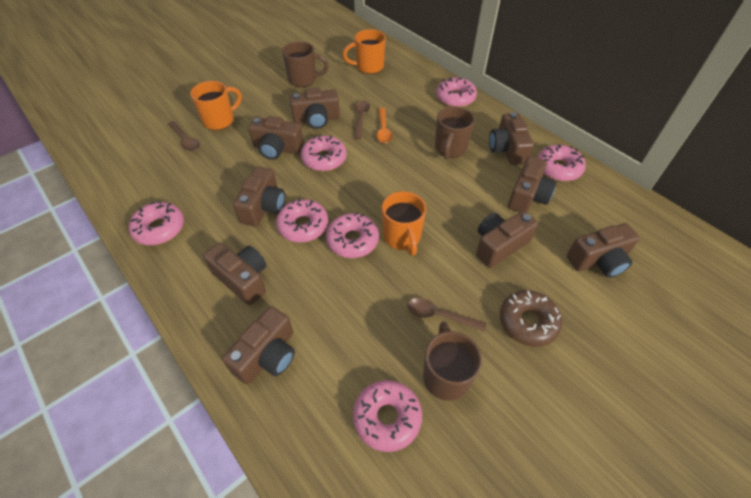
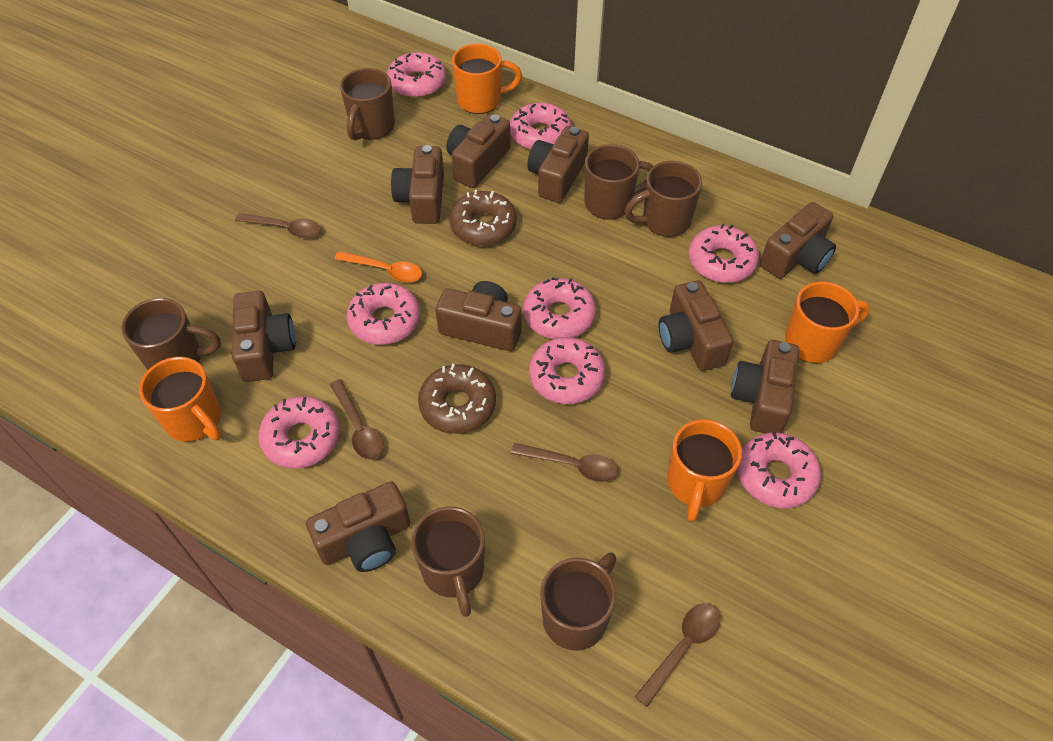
brown donut: 1 -> 2
brown mug: 3 -> 6
brown spoon: 3 -> 4
orange mug: 3 -> 4
pink donut: 7 -> 8

